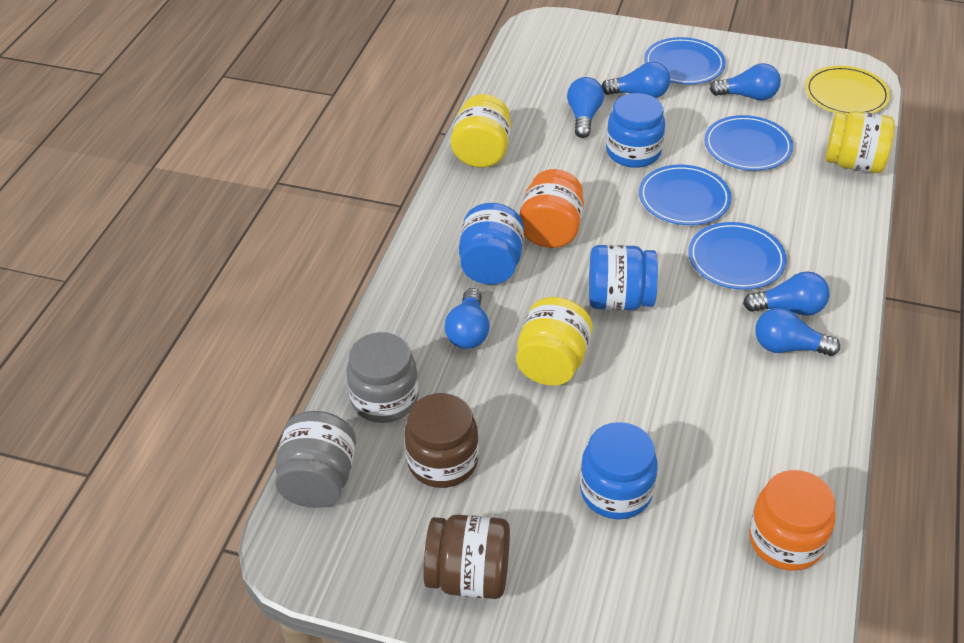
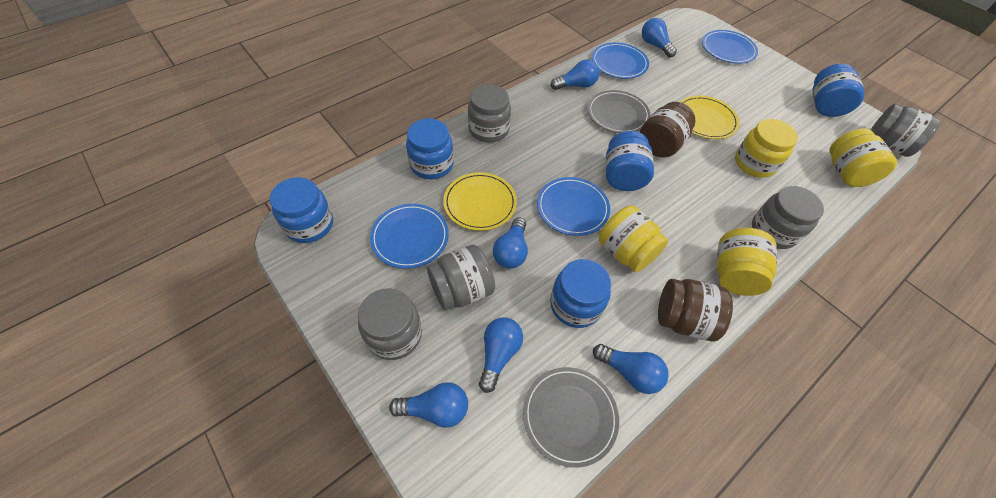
blue jar: 4 -> 5
grey jar: 2 -> 5
grey plate: 0 -> 2
orange jar: 2 -> 0
yellow jar: 3 -> 4
yellow plate: 1 -> 2

